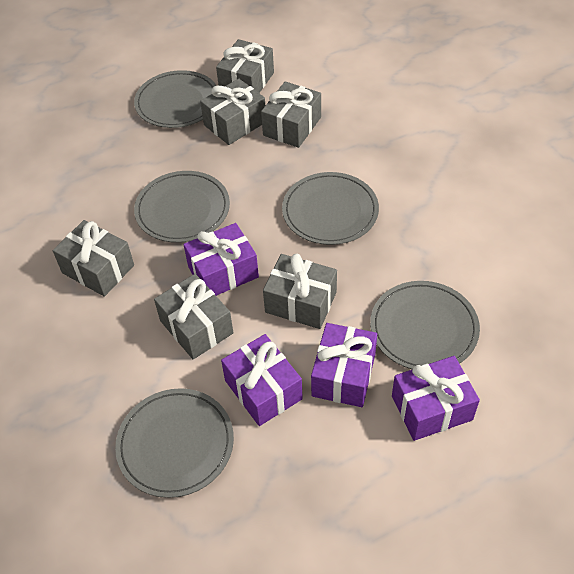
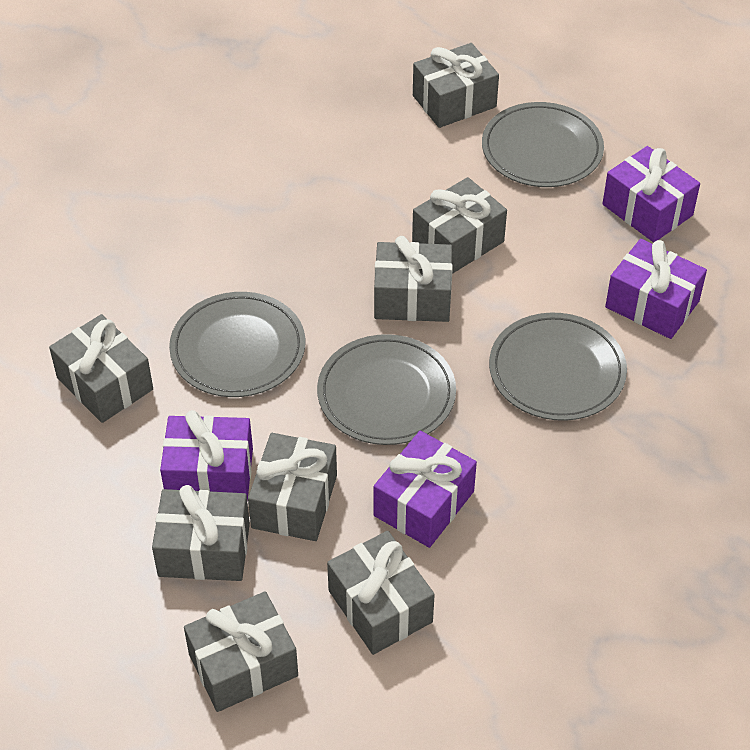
grey gift: 6 -> 8
grey plate: 5 -> 4

